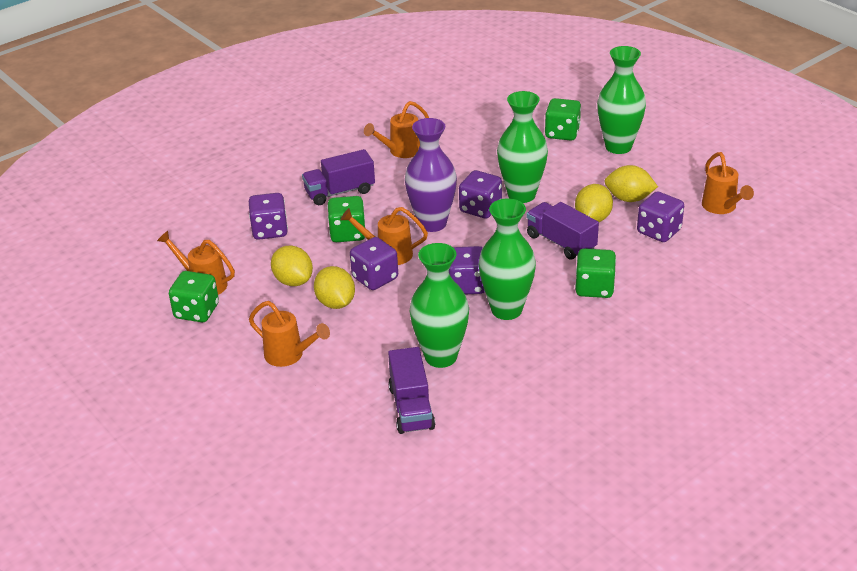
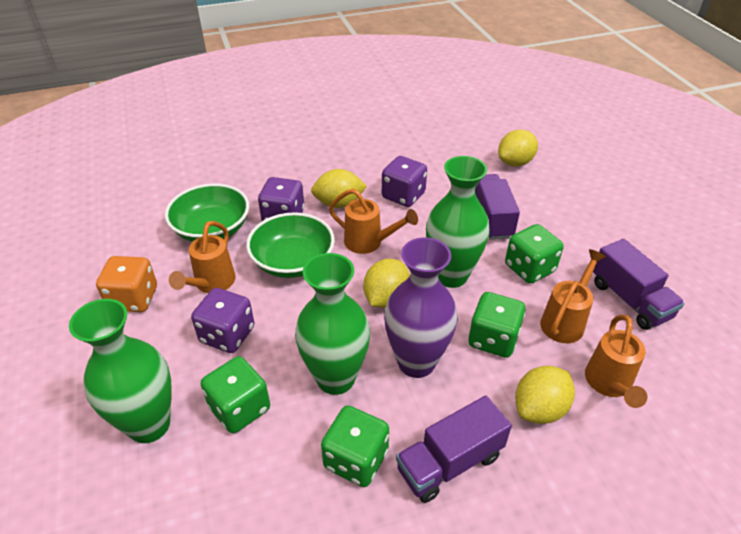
green bowl: 0 -> 2
green vase: 4 -> 3
orange dice: 0 -> 1
orange watering can: 5 -> 4
purple dice: 5 -> 3

